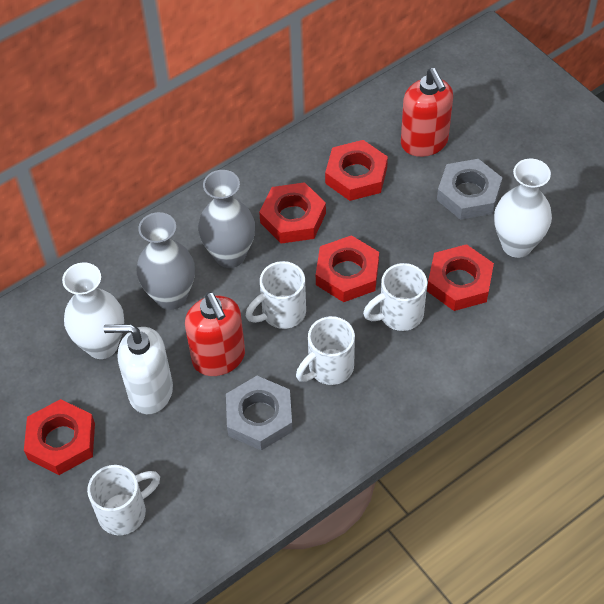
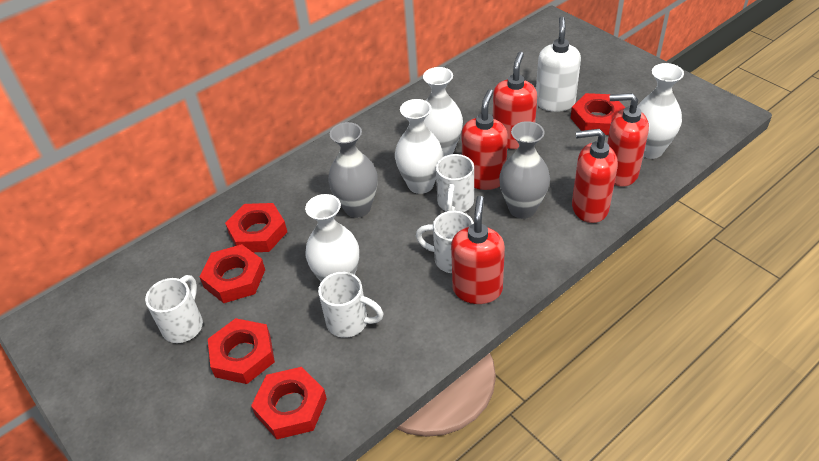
grey nut: 2 -> 0
red soap dispenser: 2 -> 5
white vase: 2 -> 4

